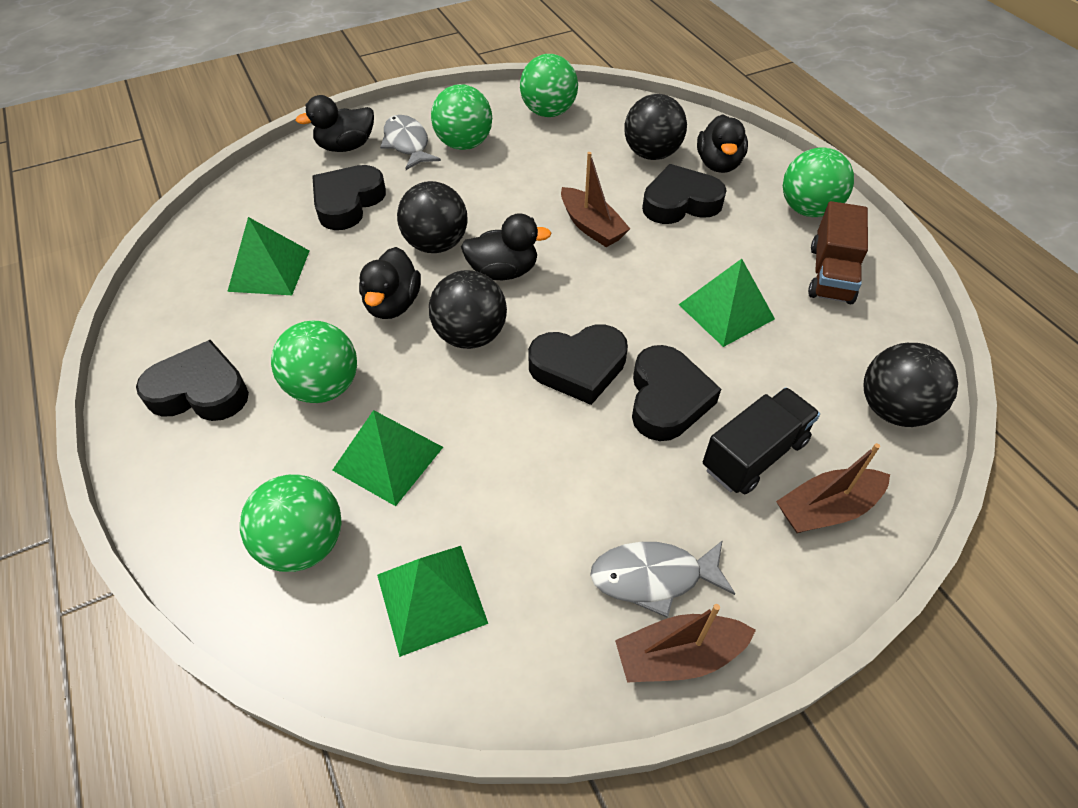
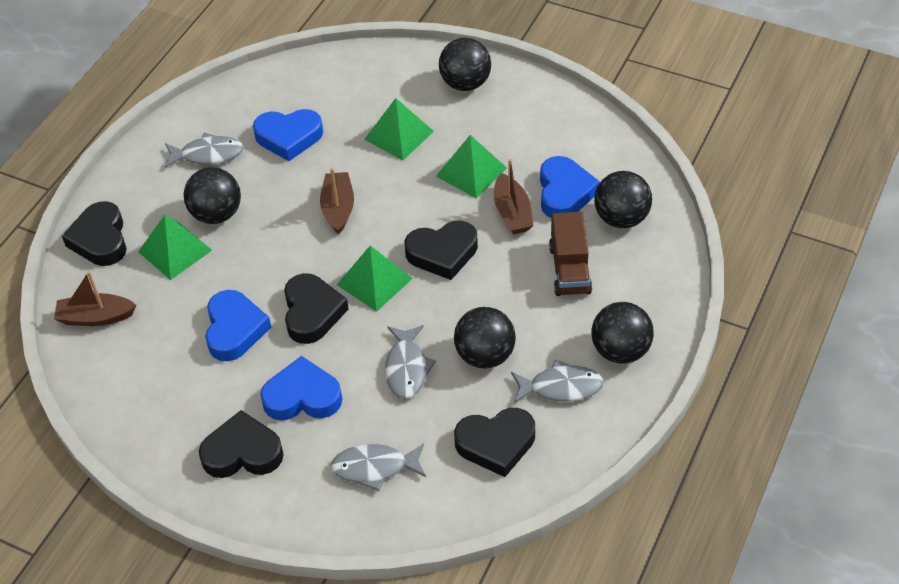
black ball: 4 -> 5
black duck: 4 -> 0
black truck: 1 -> 0
blue heart: 0 -> 4
green ball: 5 -> 0
grey fish: 2 -> 4

